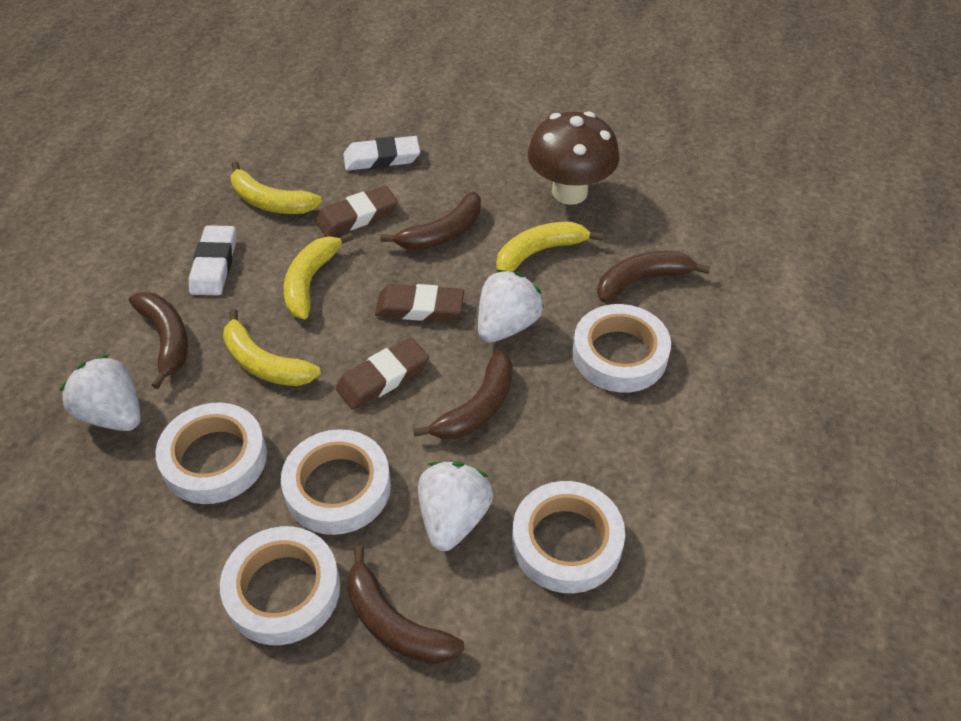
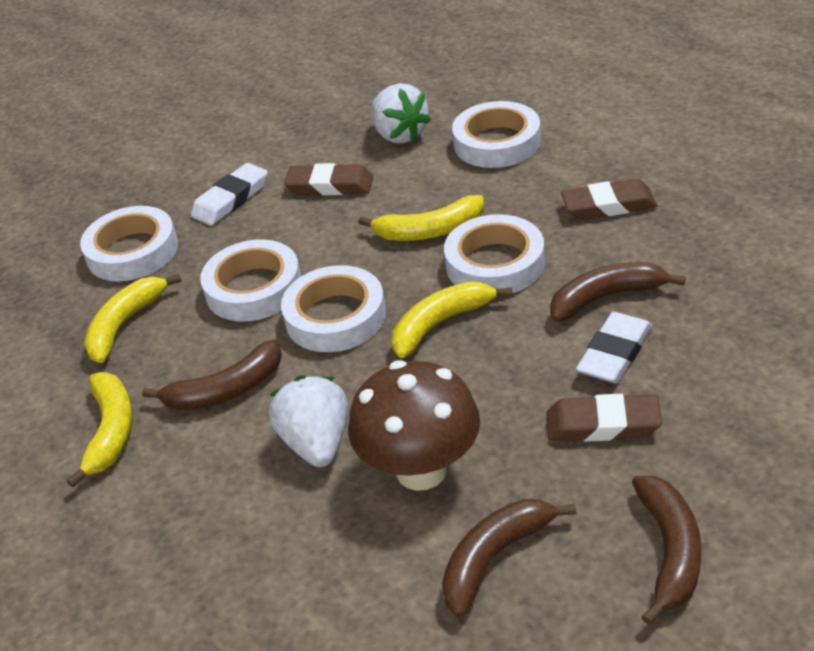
brown banana: 5 -> 4
white strawberry: 3 -> 2

